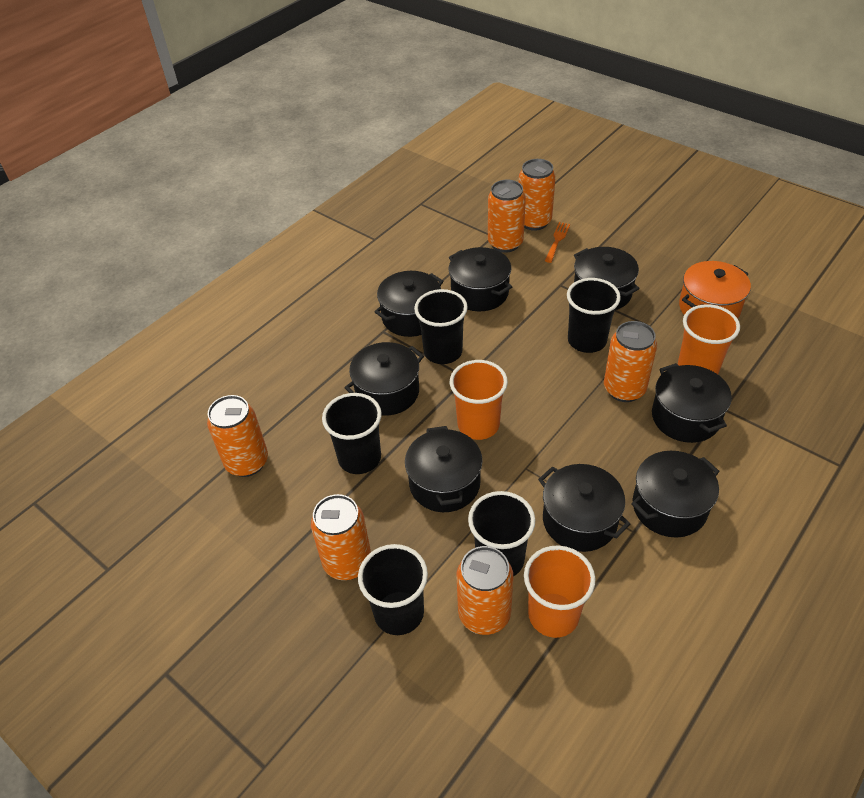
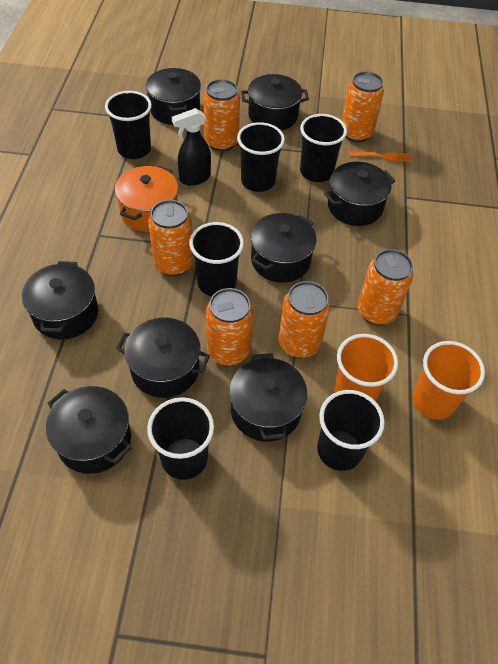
black cup: 5 -> 6
black spray bottle: 0 -> 1
orange cup: 3 -> 2

